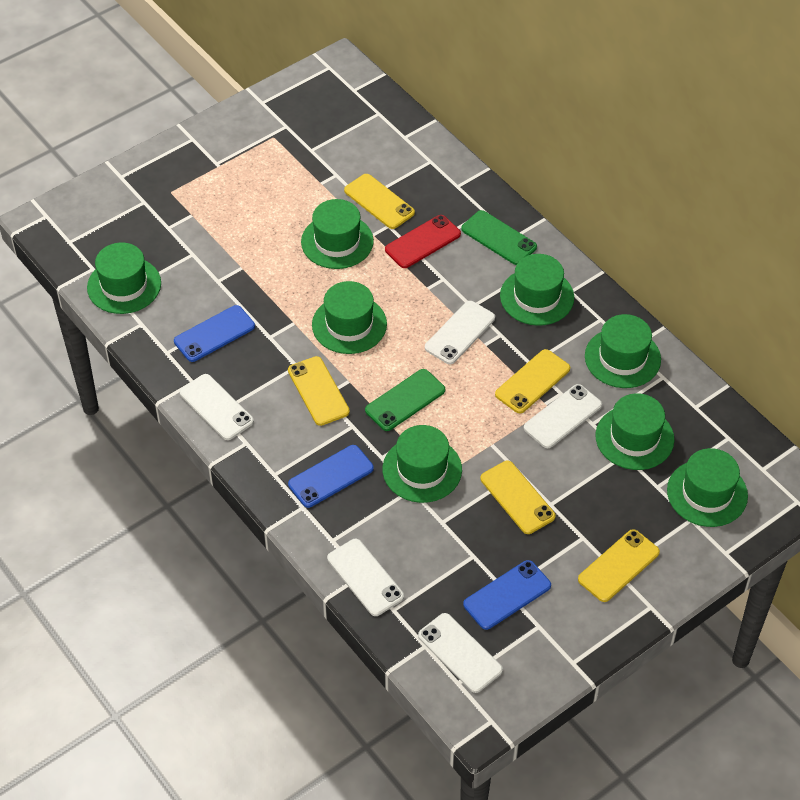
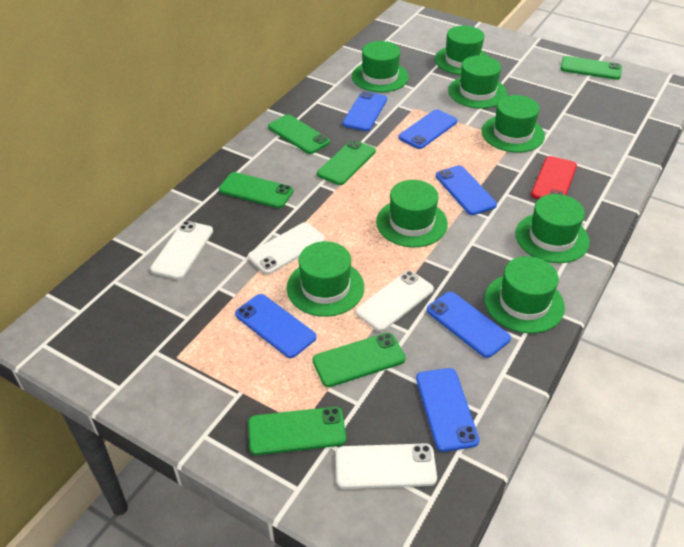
blue phone: 3 -> 6
green phone: 2 -> 6
white phone: 5 -> 4
yellow phone: 5 -> 0

